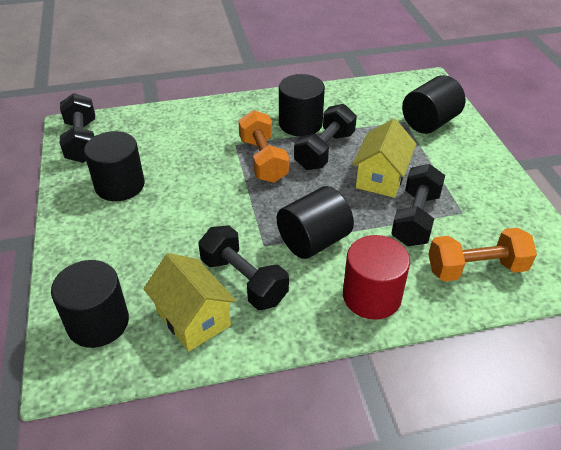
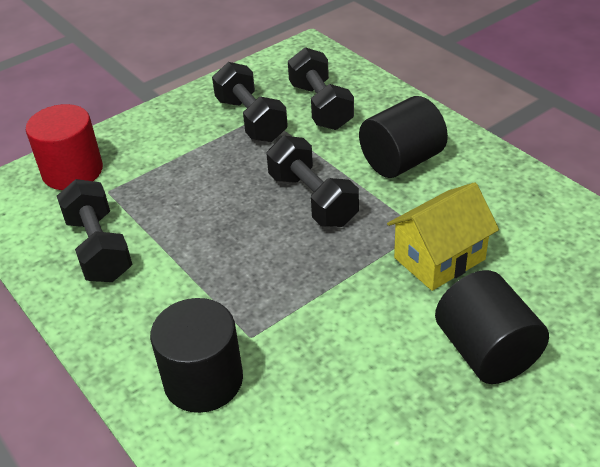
black cylinder: 5 -> 3
orange dumbbell: 2 -> 0
yellow house: 2 -> 1

